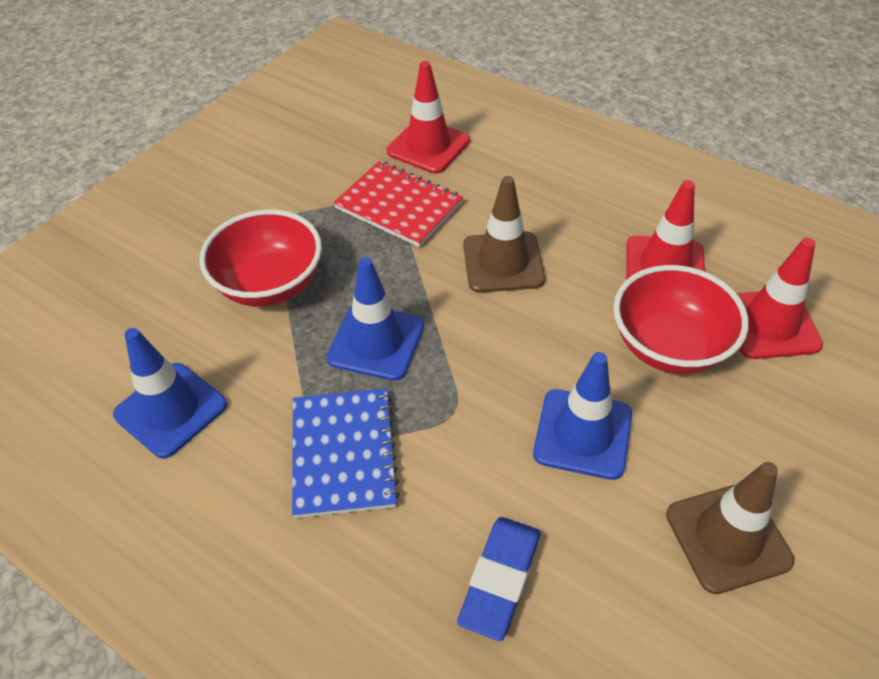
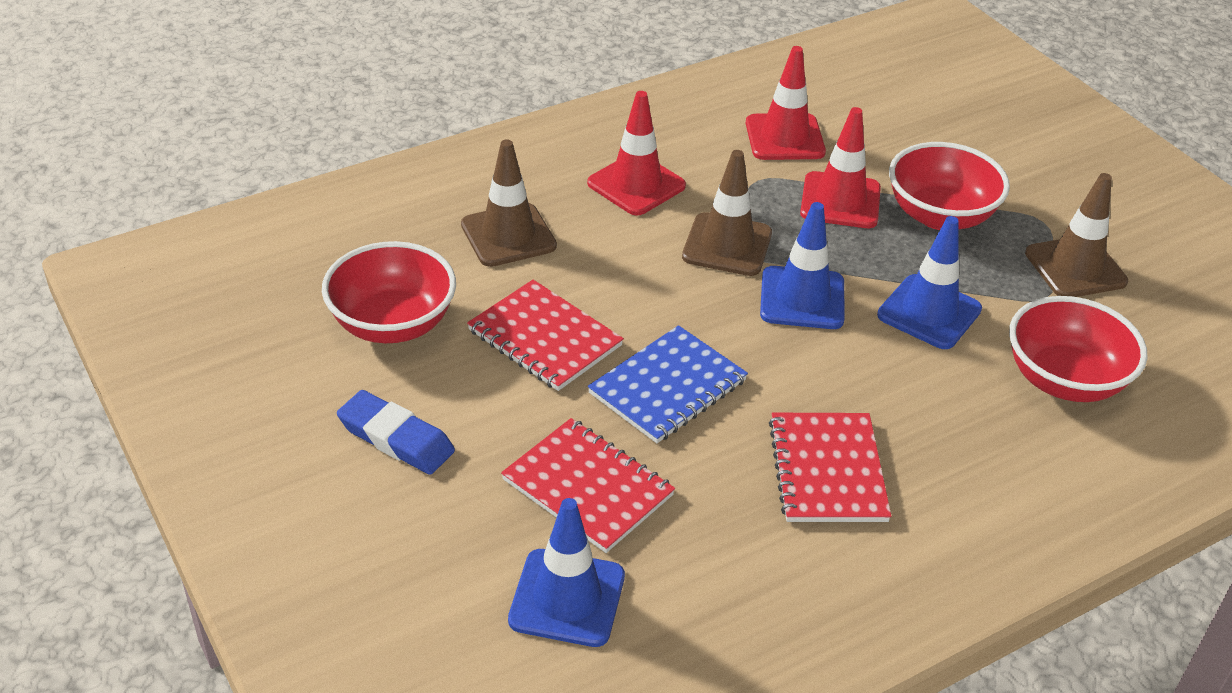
brown traffic cone: 2 -> 3
red bowl: 2 -> 3
red notebook: 1 -> 3

